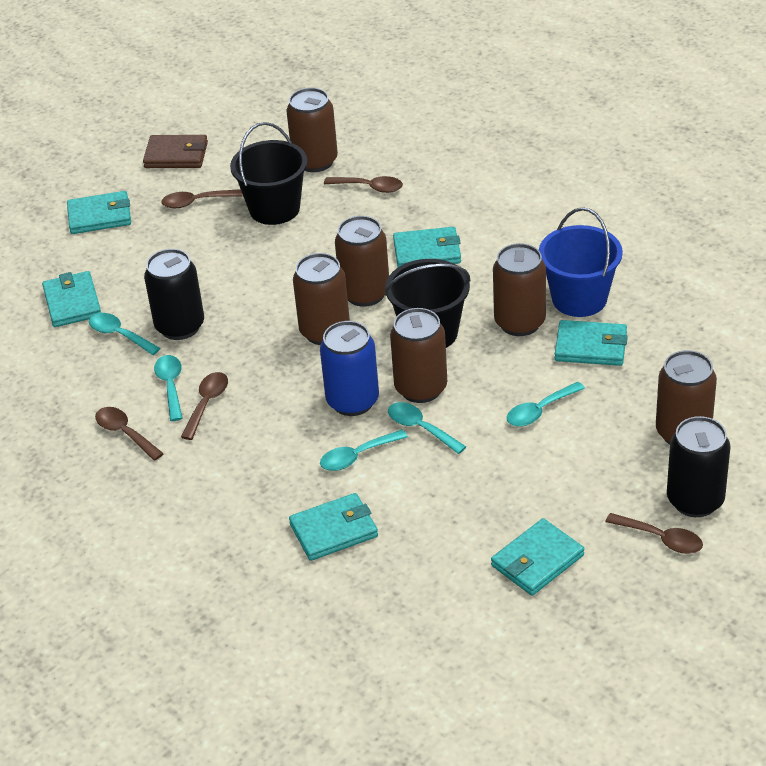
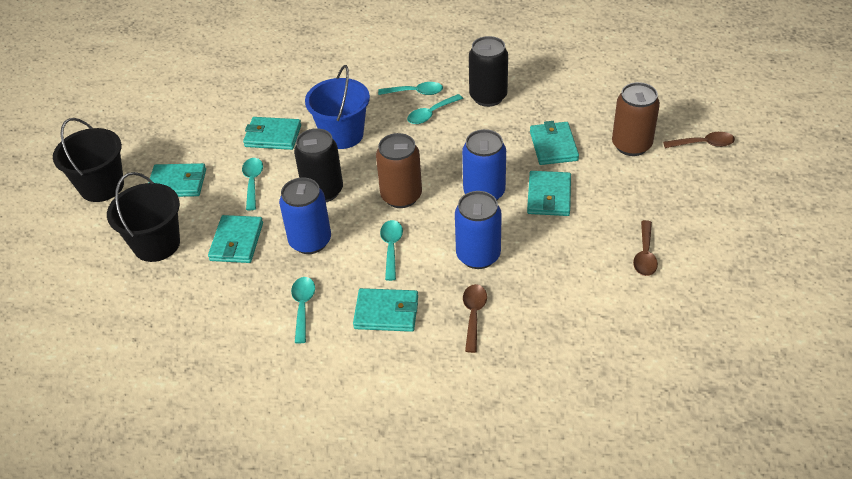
blue can: 1 -> 3
brown can: 6 -> 2
brown spoon: 5 -> 3
brown wallet: 1 -> 0

